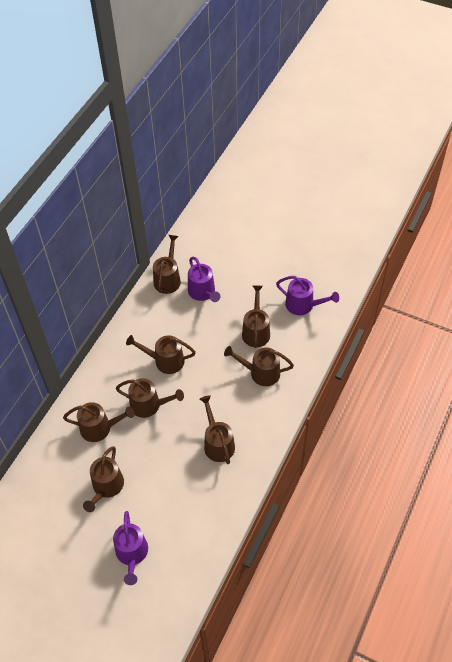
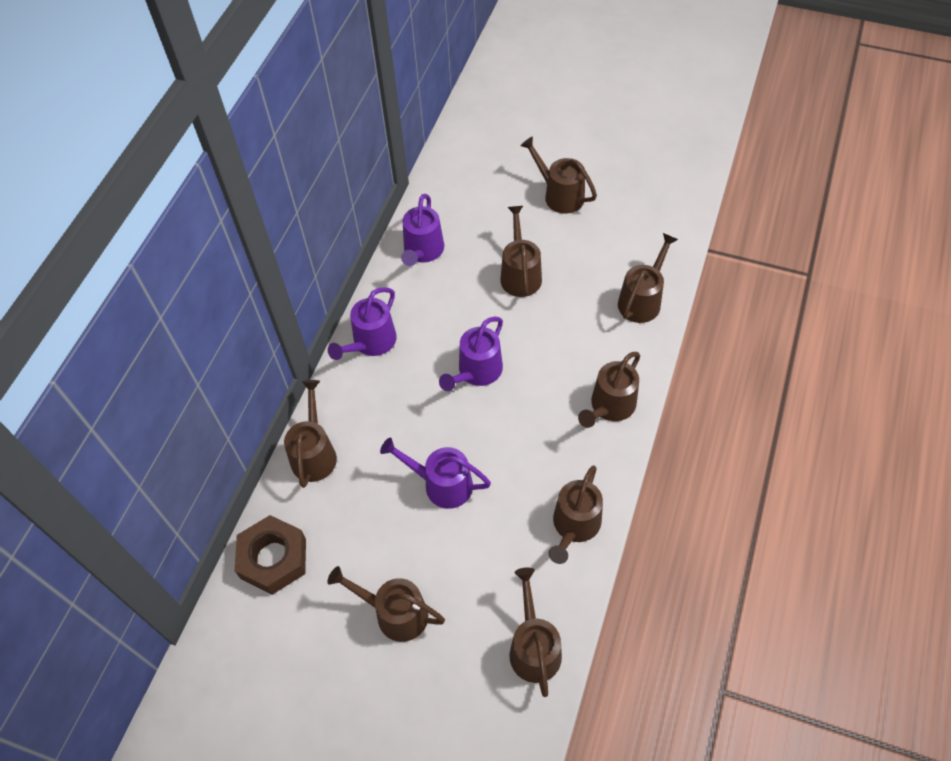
brown nut: 0 -> 1
purple watering can: 3 -> 4

